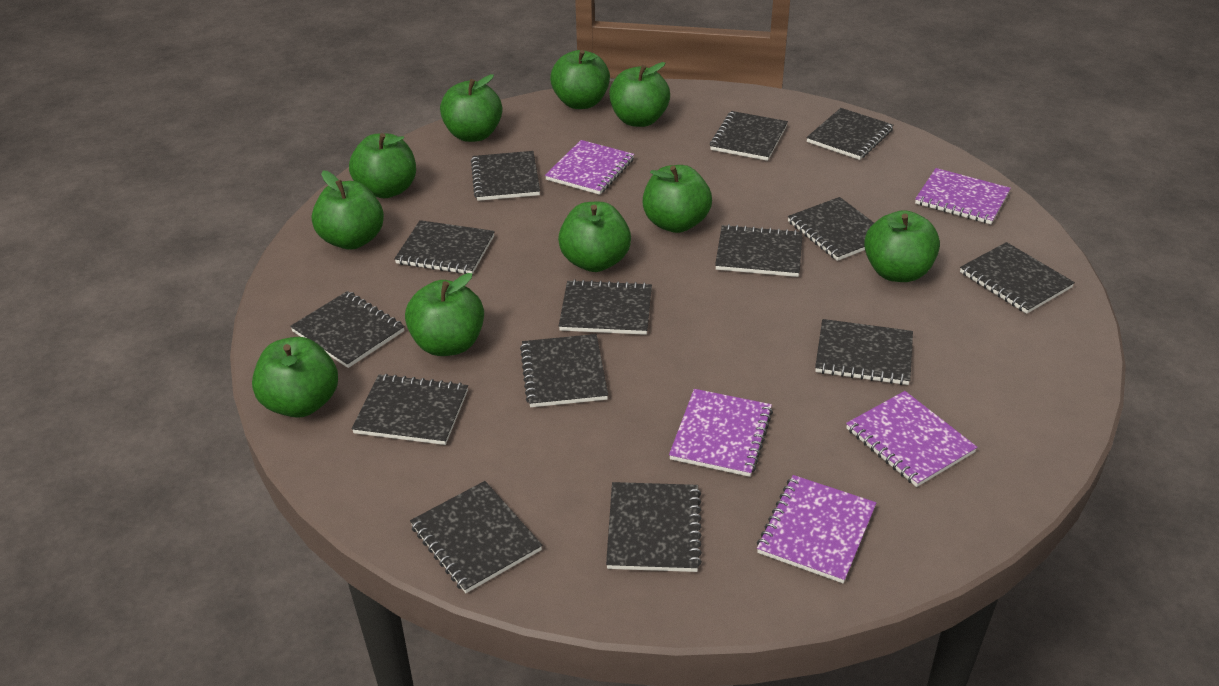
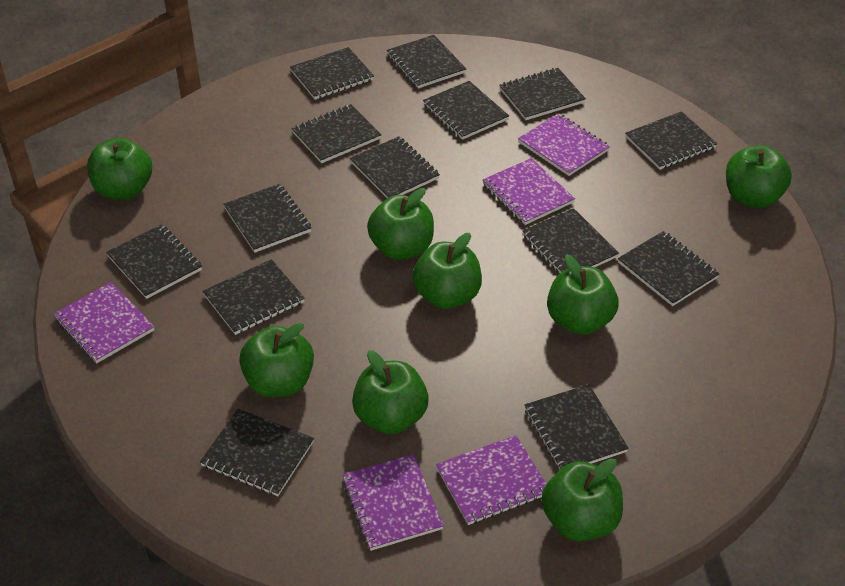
green apple: 10 -> 8

